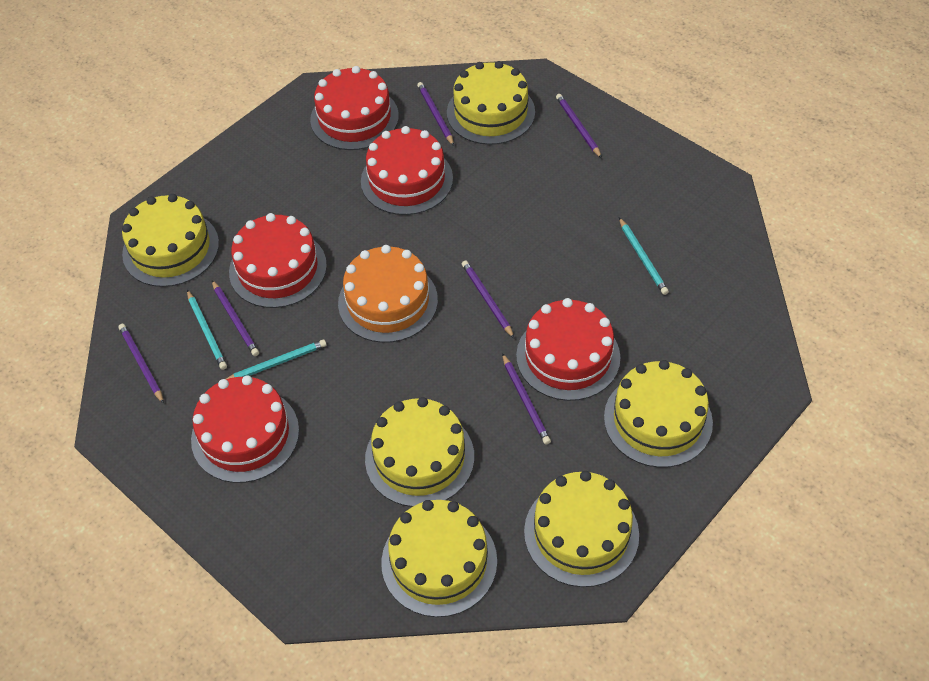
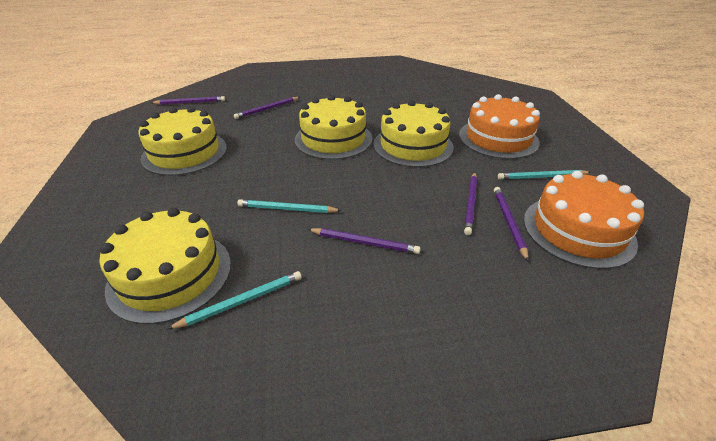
orange cake: 1 -> 2
purple pencil: 6 -> 5
red cake: 5 -> 0
yellow cake: 6 -> 4

